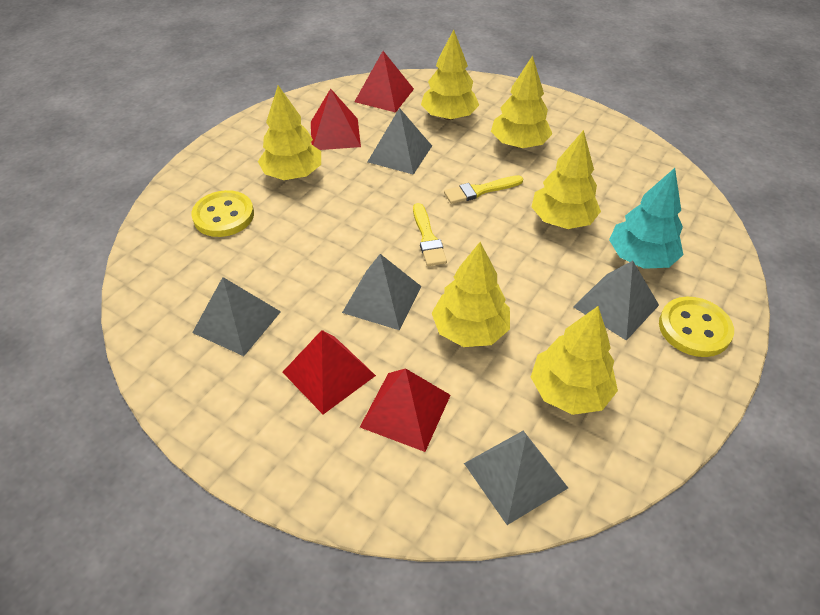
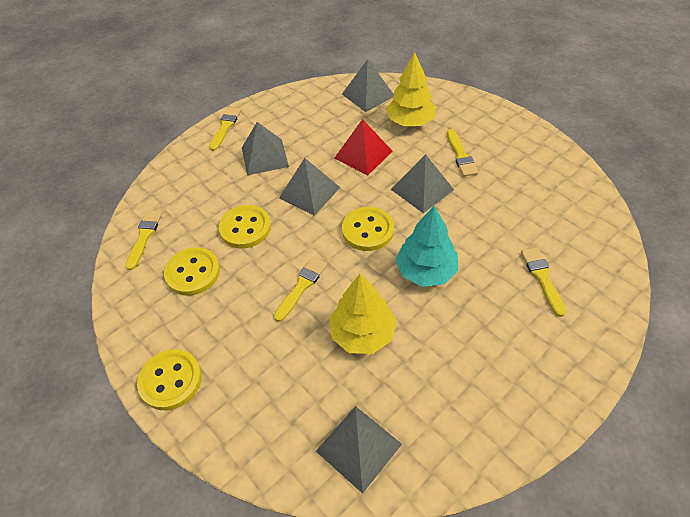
red pyramid: 4 -> 1
yellow brush: 2 -> 5
yellow button: 2 -> 4
yellow tree: 6 -> 2

